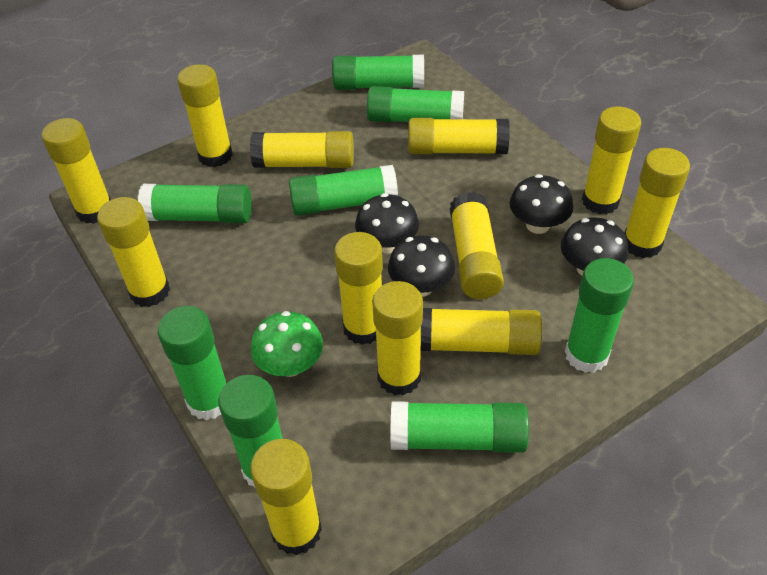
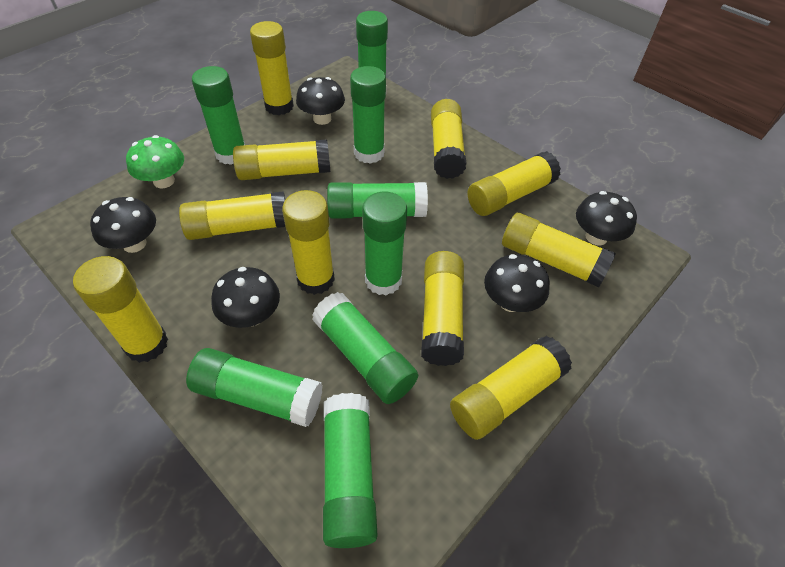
black mushroom: 4 -> 5
yellow glue stick: 12 -> 10

